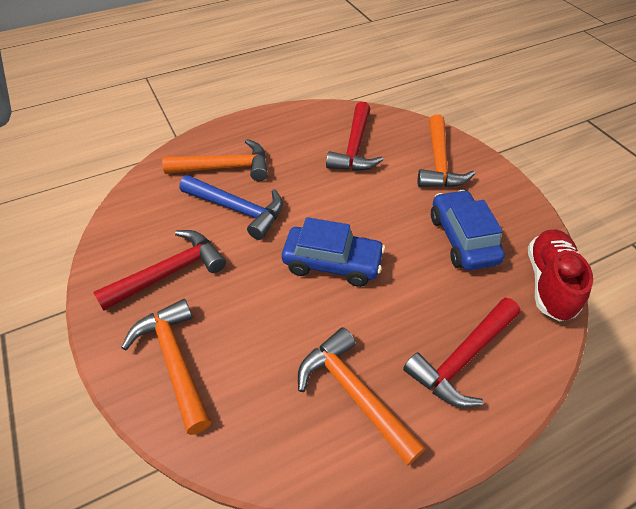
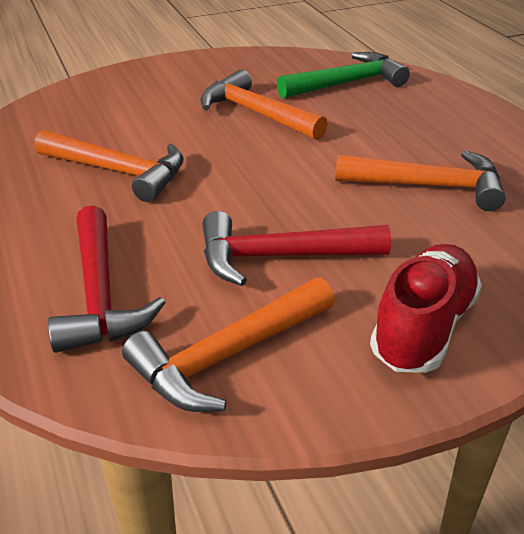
blue car: 2 -> 0
blue hammer: 1 -> 0
green hammer: 0 -> 1
red hammer: 3 -> 2

